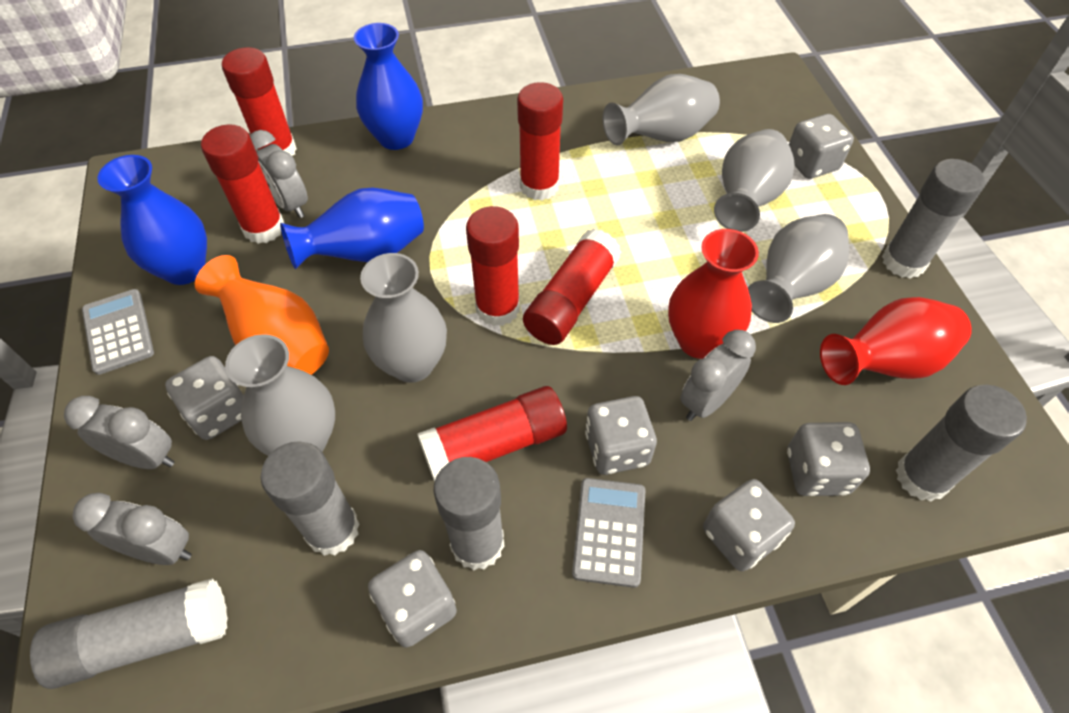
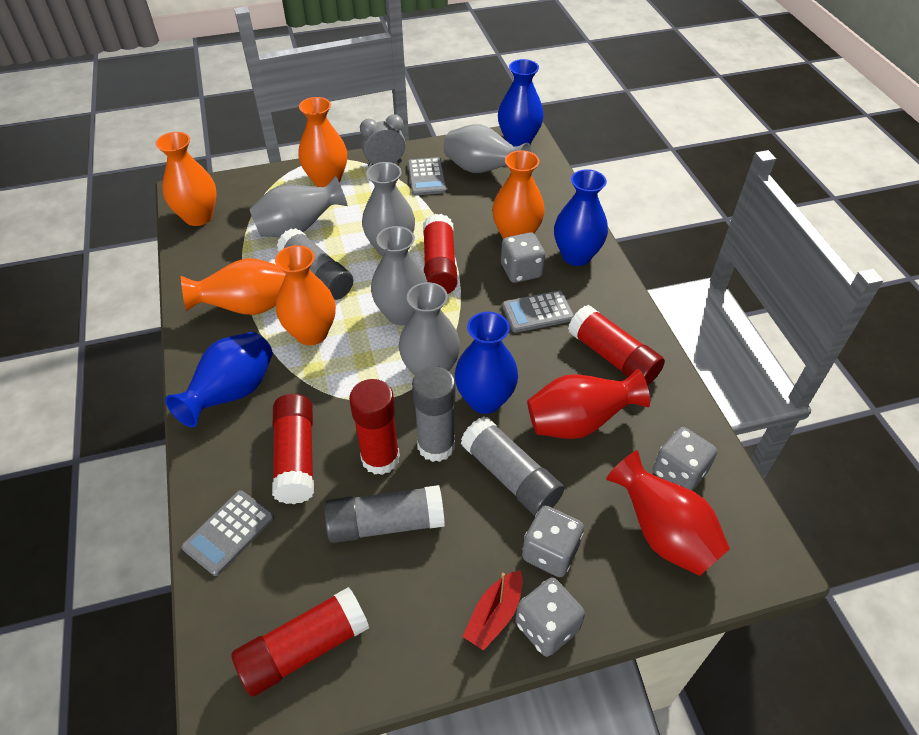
blue vase: 3 -> 4
grey calculator: 2 -> 3
grey clock: 4 -> 1
grey dice: 6 -> 4
grey glue stick: 5 -> 4
orange vase: 1 -> 5
red boat: 0 -> 1
red glue stick: 6 -> 5

